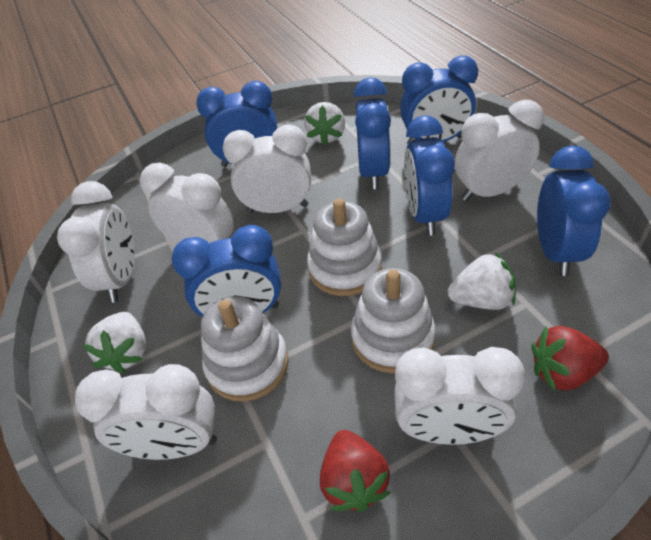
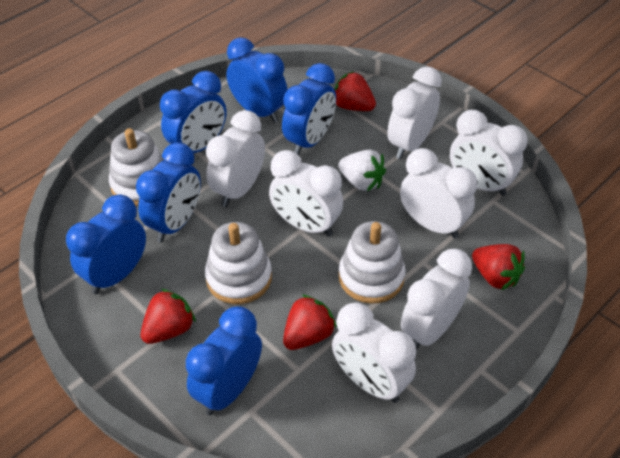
red strawberry: 2 -> 4
white clock: 6 -> 7
white strawberry: 3 -> 1

